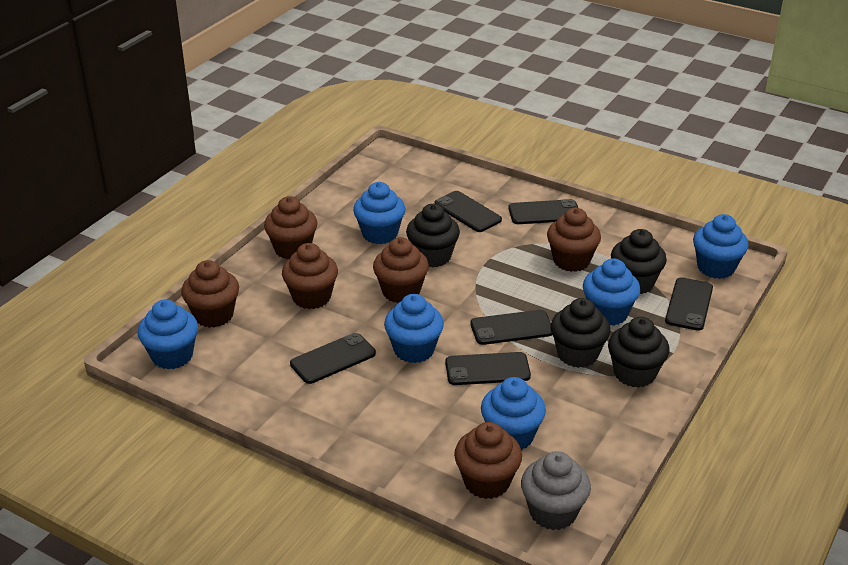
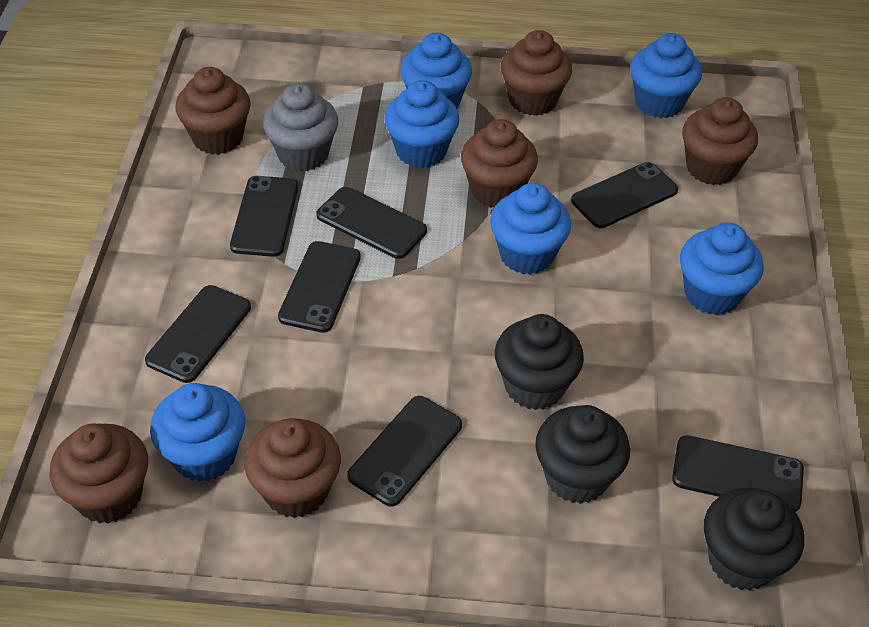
black cupcake: 4 -> 3
black phone: 6 -> 7

